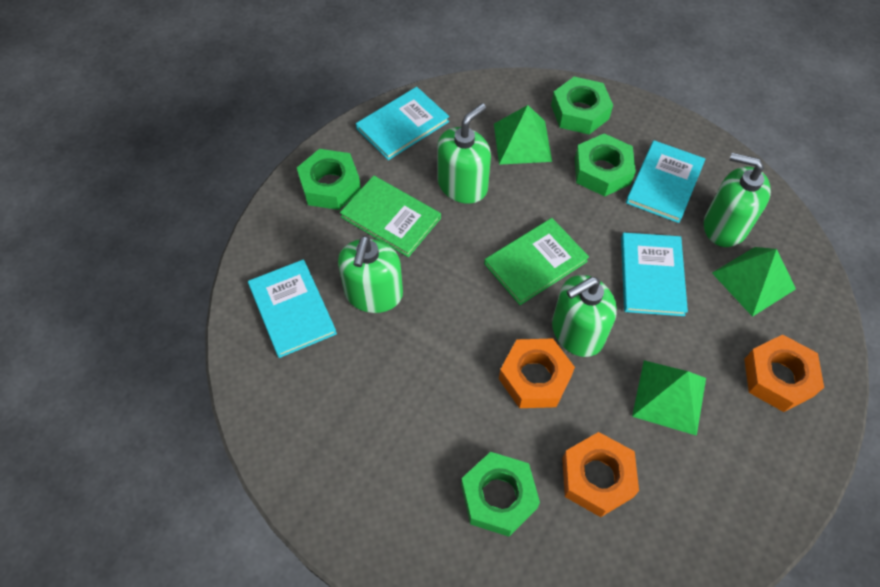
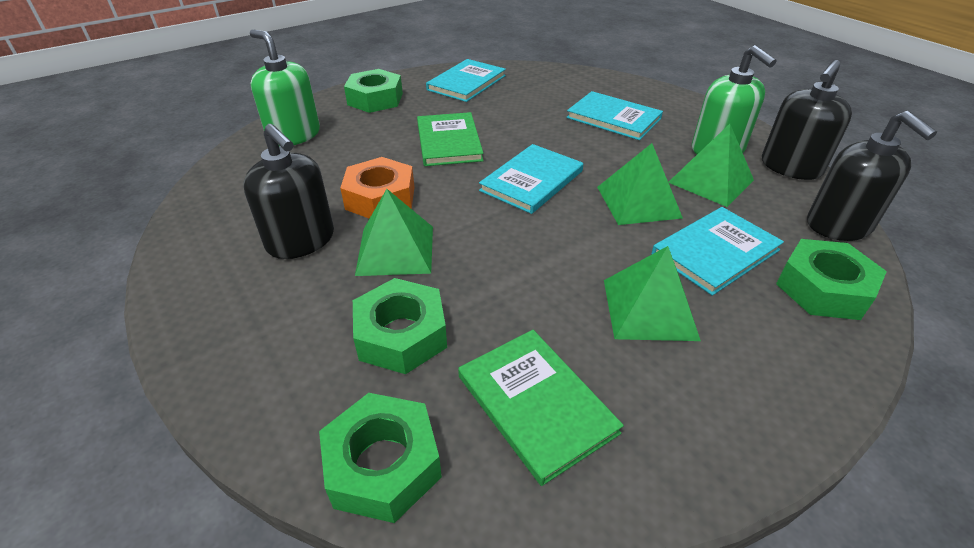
black soap dispenser: 0 -> 3
green pyramid: 3 -> 4
green soap dispenser: 4 -> 2
orange nut: 3 -> 1

